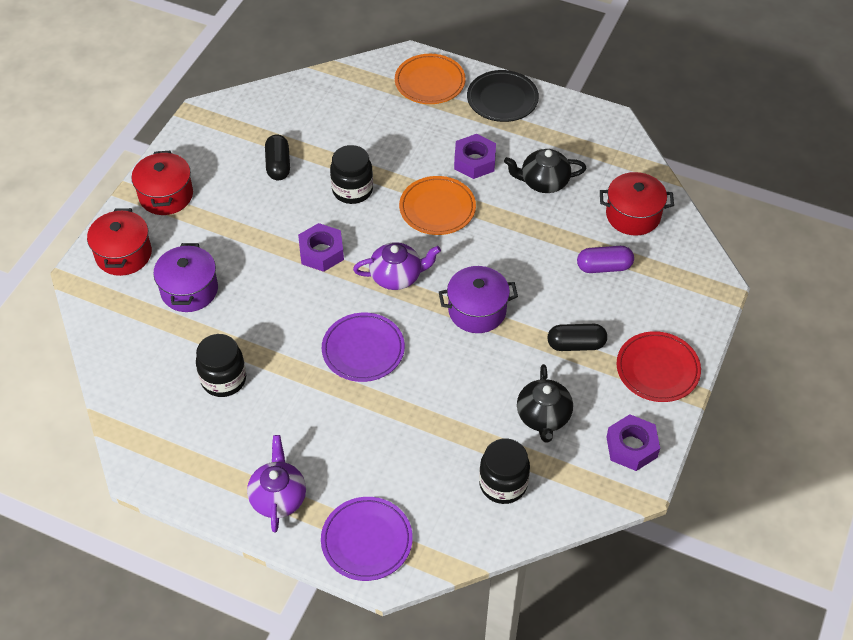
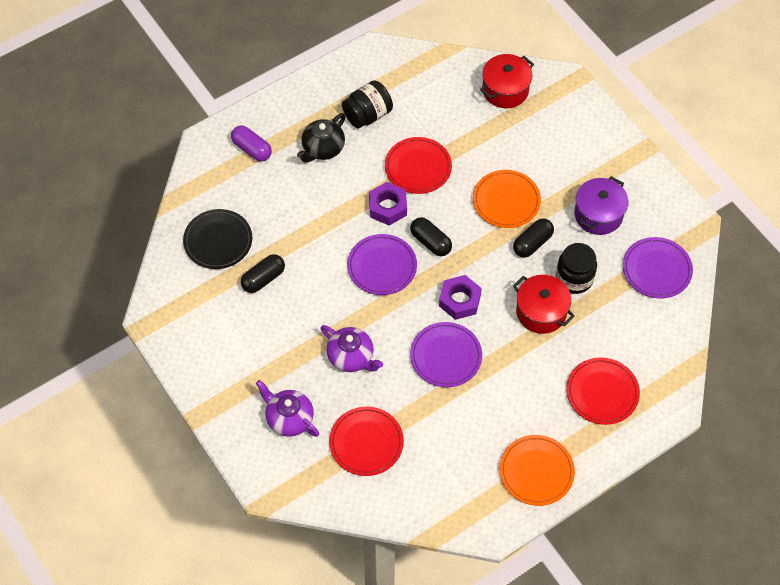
black capsule: 2 -> 3
black jar: 3 -> 2
black teapot: 2 -> 1
purple nut: 3 -> 2
purple plate: 2 -> 3
purple pot: 2 -> 1
red plate: 1 -> 3
red pot: 3 -> 2

